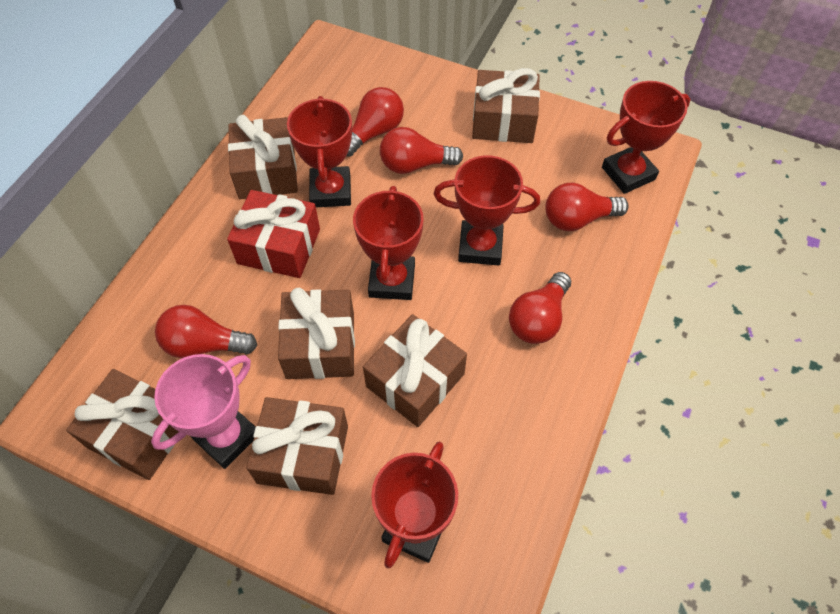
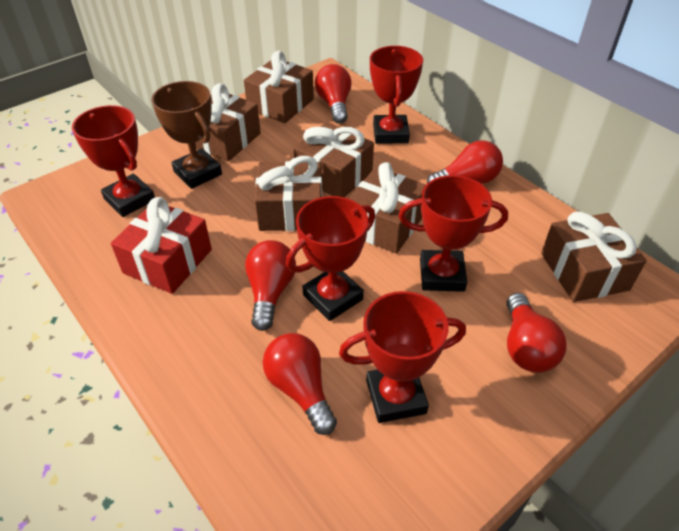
brown trophy: 0 -> 1
pink trophy: 1 -> 0

